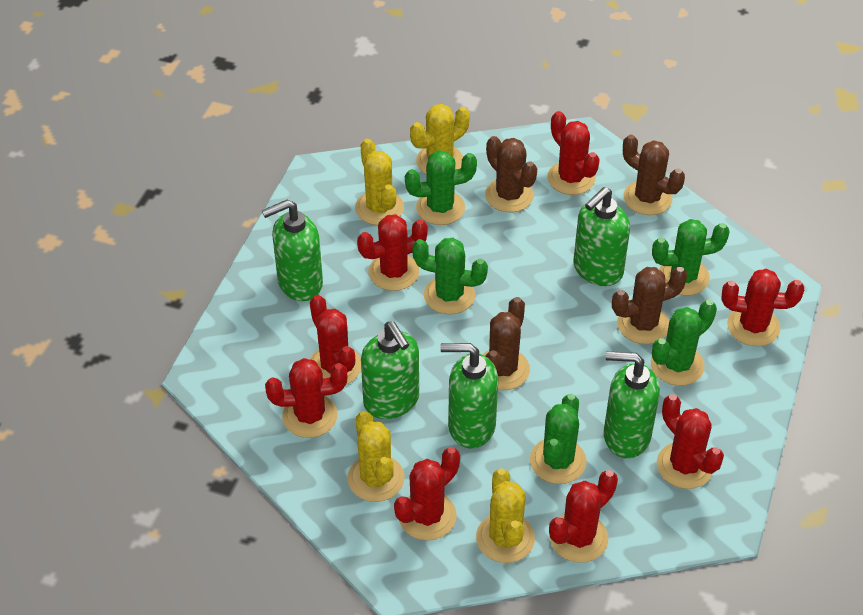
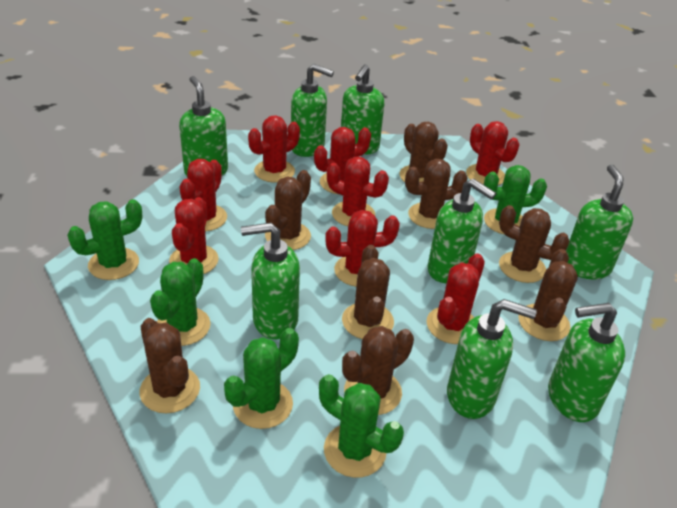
brown cactus: 4 -> 8
green soap dispenser: 5 -> 8
yellow cactus: 4 -> 0

